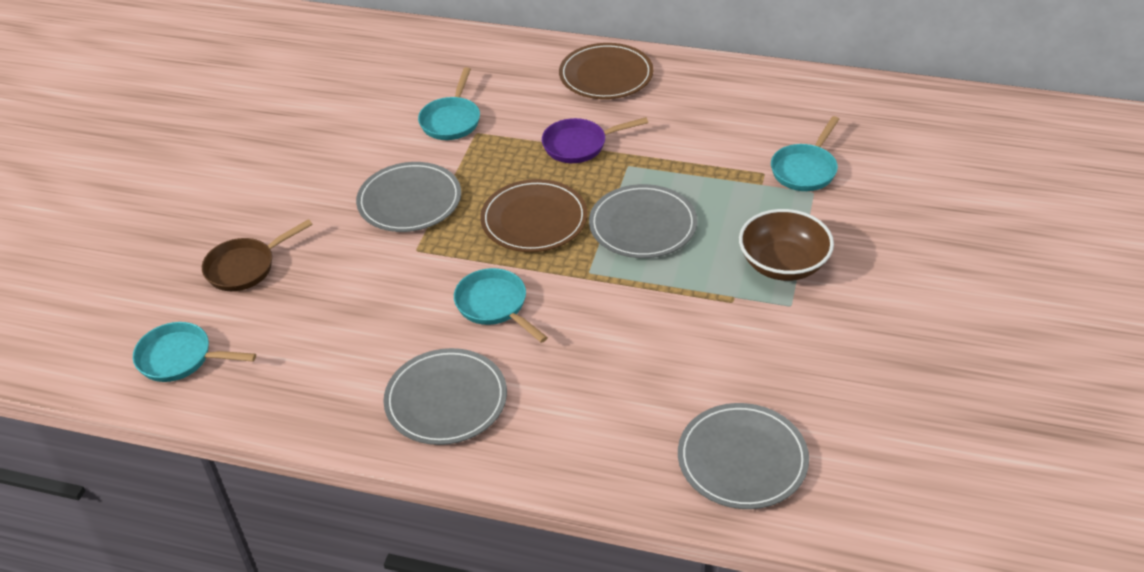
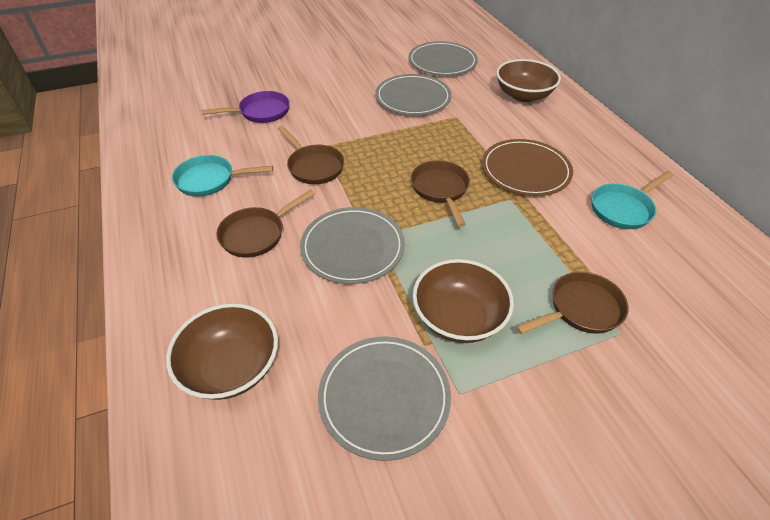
brown bowl: 1 -> 3
brown pan: 1 -> 4
brown plate: 2 -> 1
turquoise pan: 4 -> 2

